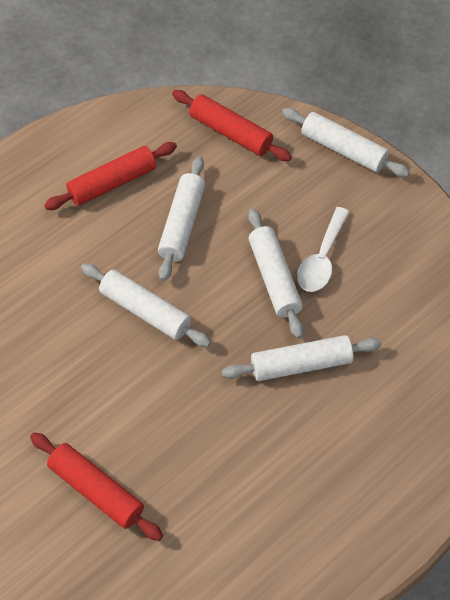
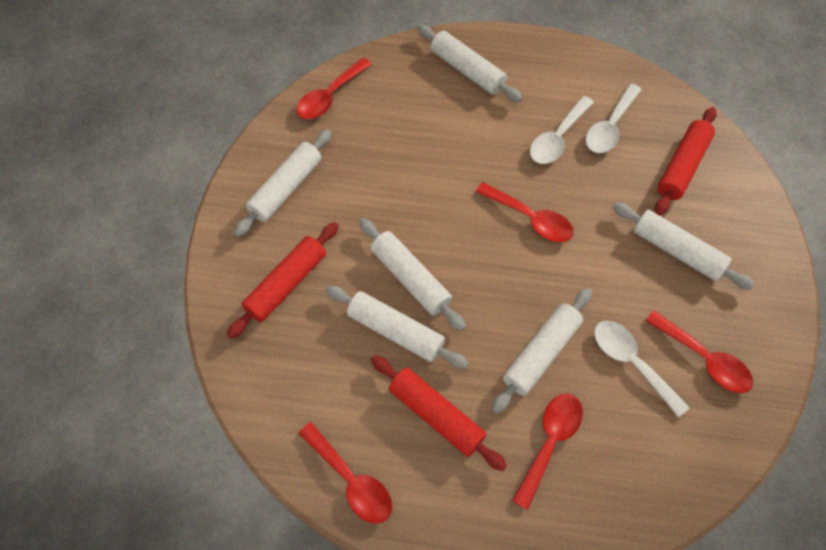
red spoon: 0 -> 5
white rolling pin: 5 -> 6
white spoon: 1 -> 3

